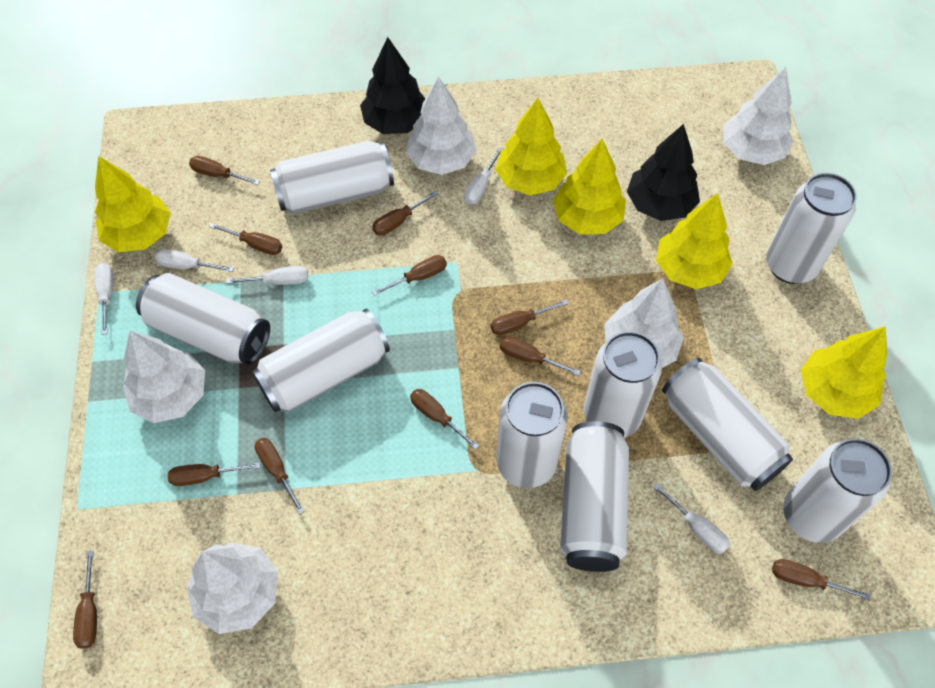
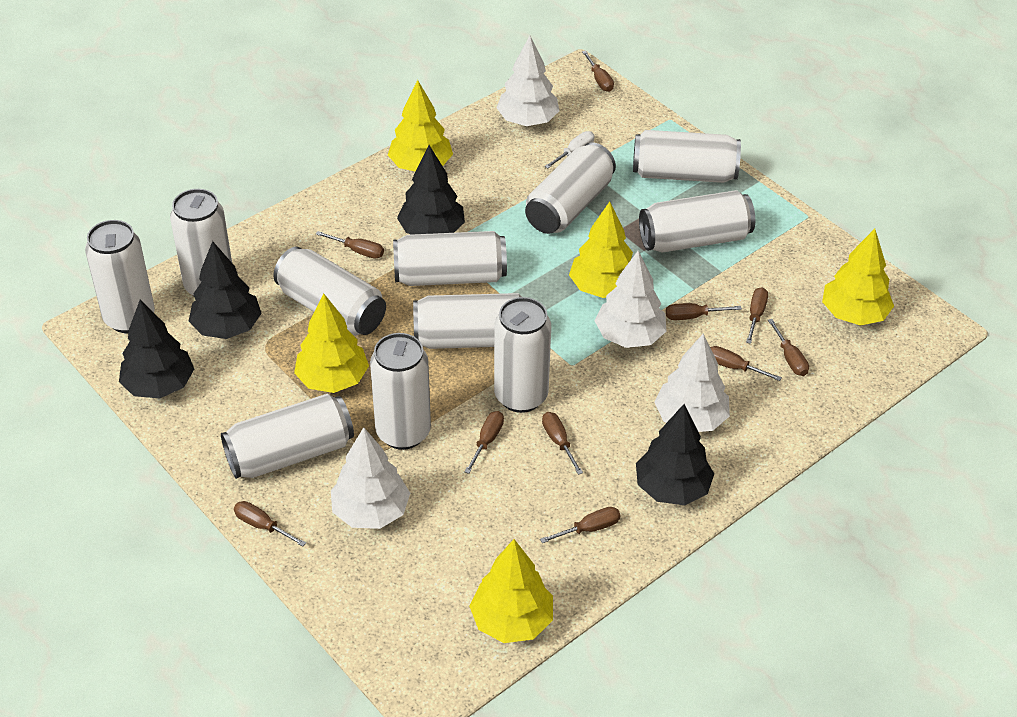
black tree: 2 -> 4
brown screwdriver: 11 -> 10
white can: 9 -> 11
white screwdriver: 5 -> 1
white tree: 5 -> 4

